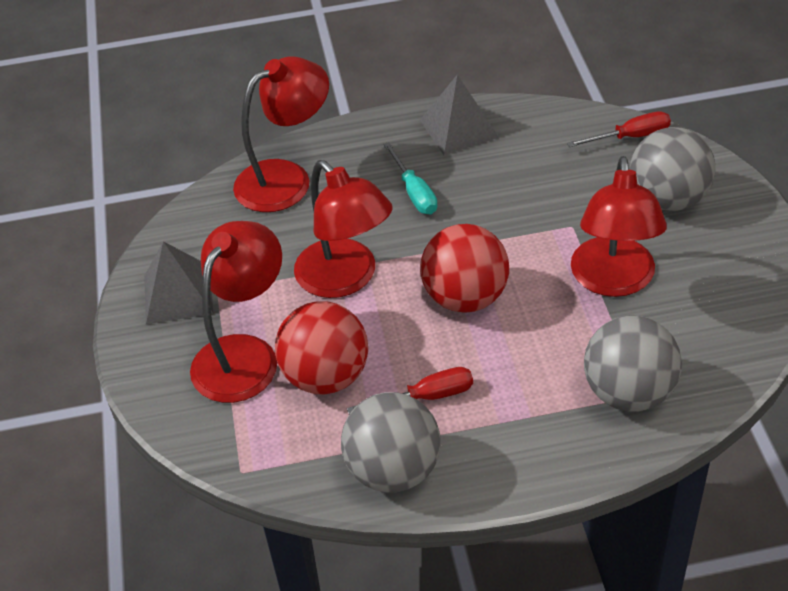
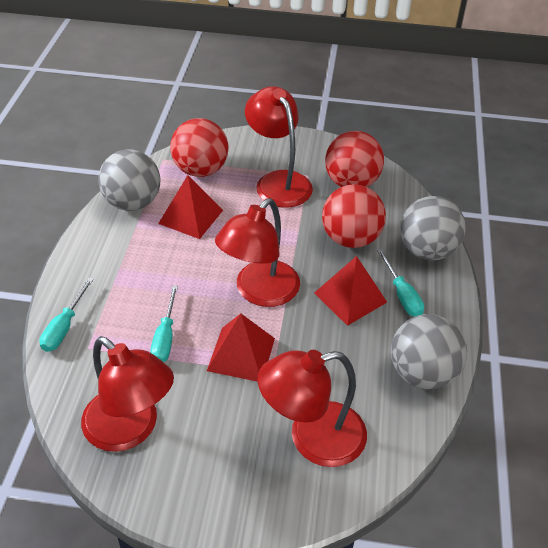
grey pyramid: 2 -> 0
red ball: 2 -> 3
red pyramid: 0 -> 3
red screwdriver: 2 -> 0
turquoise screwdriver: 1 -> 3

